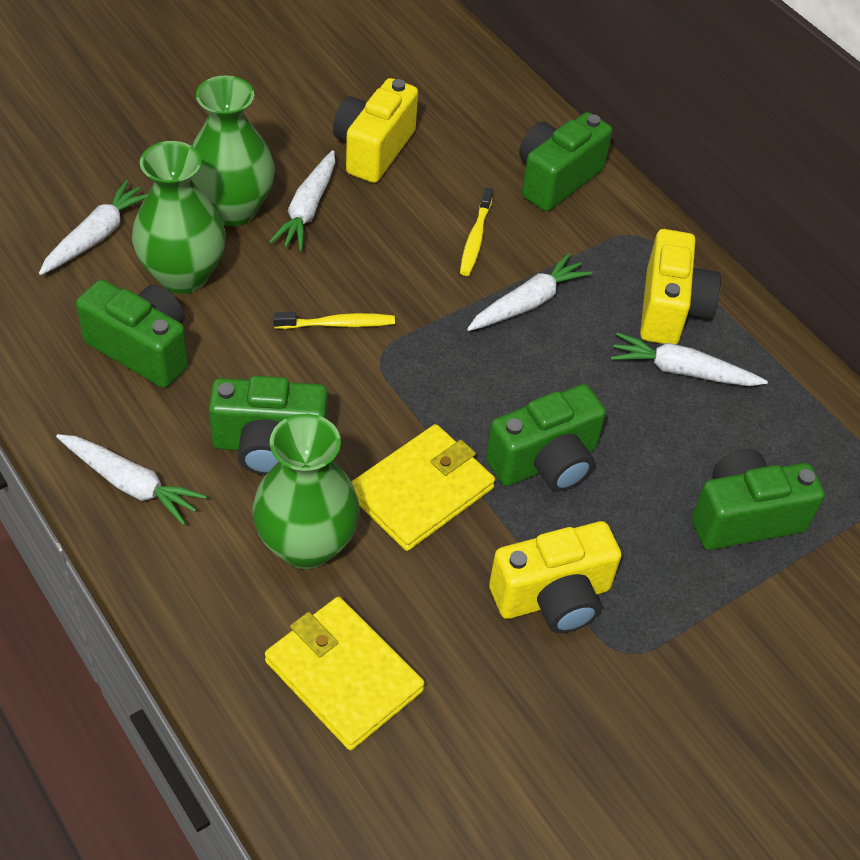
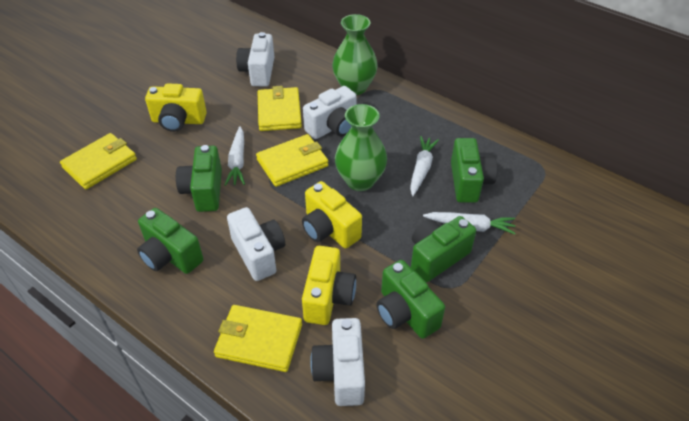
green vase: 3 -> 2
white camera: 0 -> 4
white carrot: 5 -> 3
yellow toothbrush: 2 -> 0
yellow wallet: 2 -> 4

